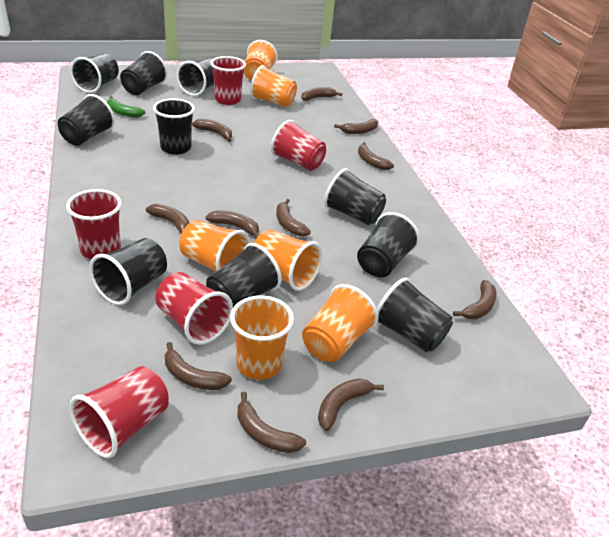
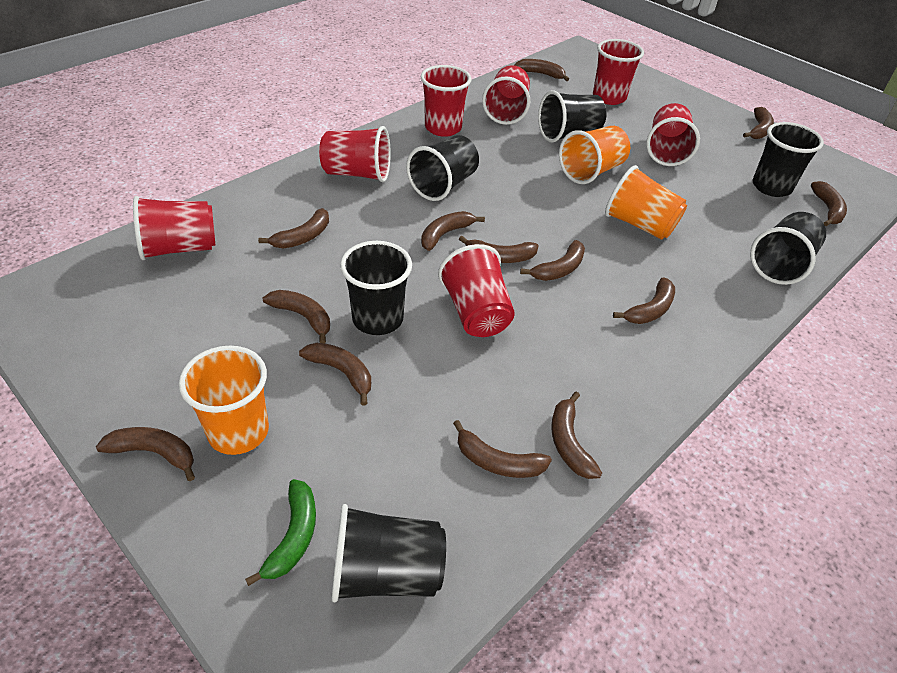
black cup: 10 -> 6
brown banana: 11 -> 13
orange cup: 6 -> 3
red cup: 5 -> 7

